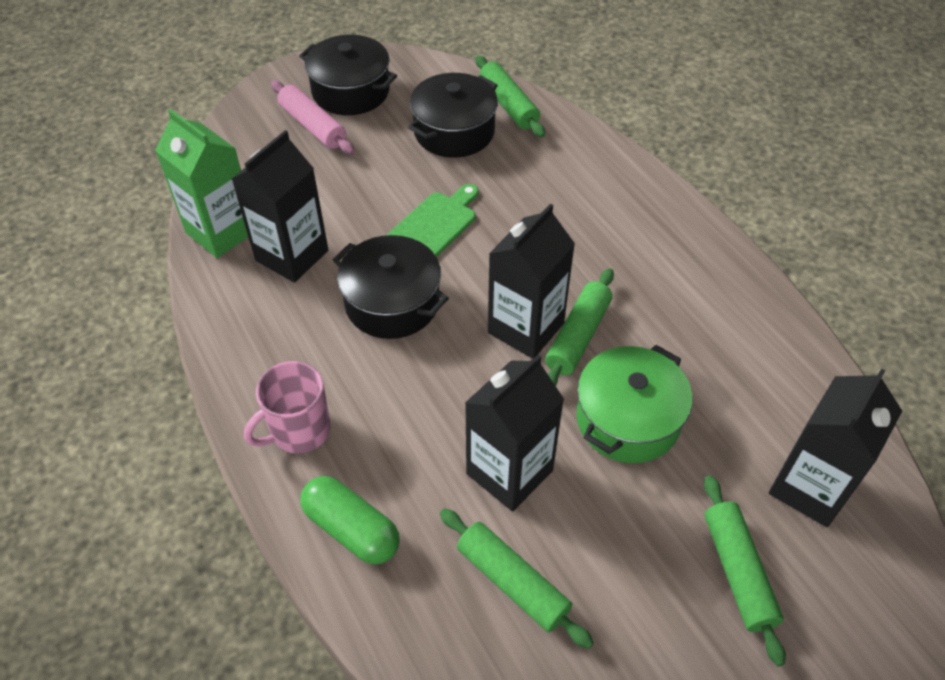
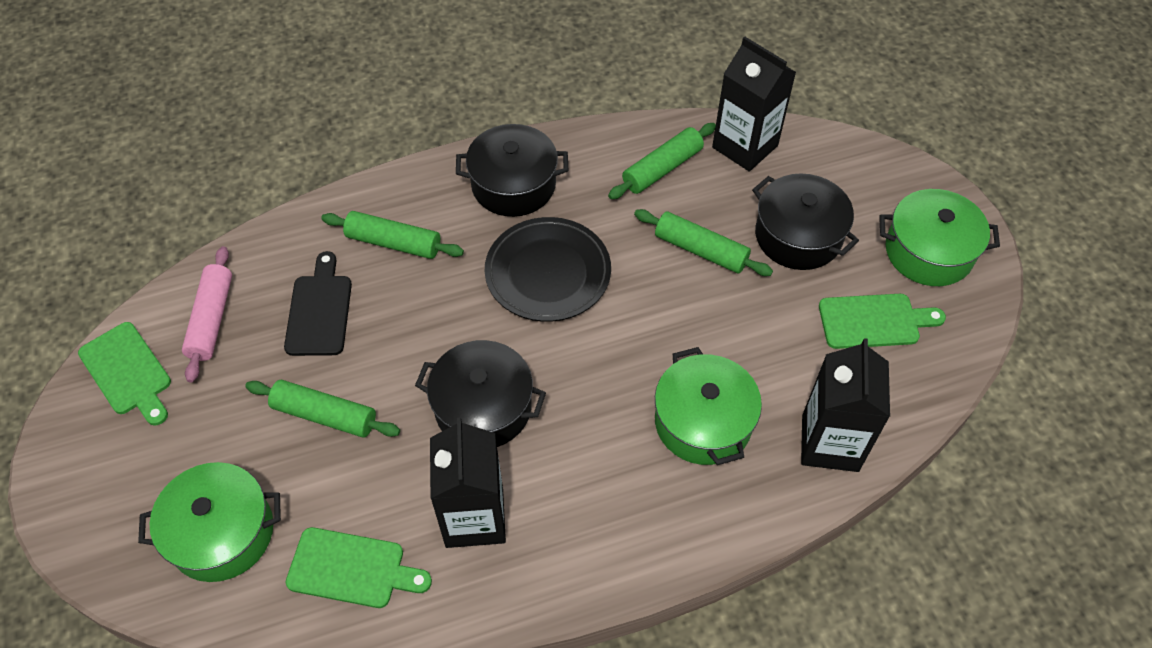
black carton: 4 -> 3
black cutting board: 0 -> 1
black plate: 0 -> 1
green capsule: 1 -> 0
green carton: 1 -> 0
green cutting board: 1 -> 3
green pot: 1 -> 3
pink mug: 1 -> 0

